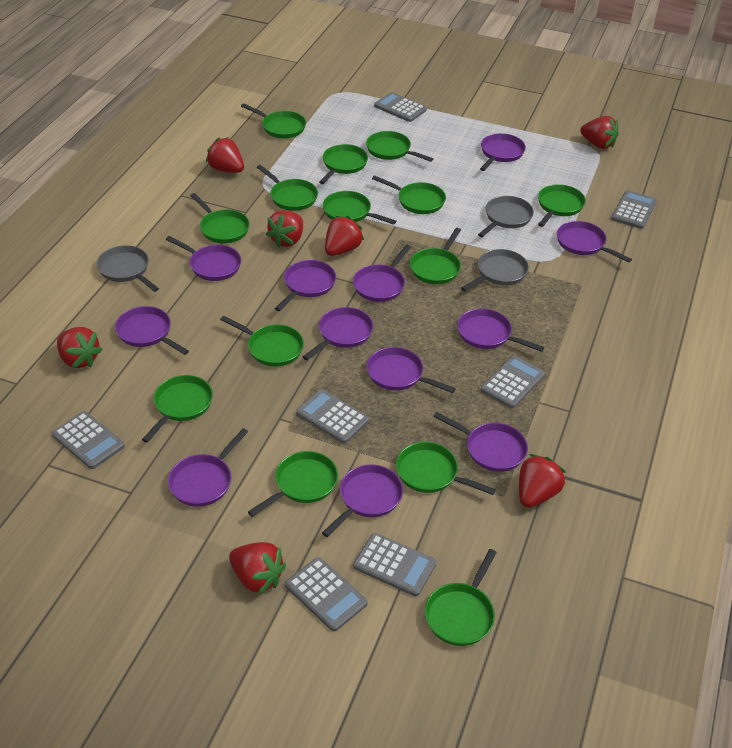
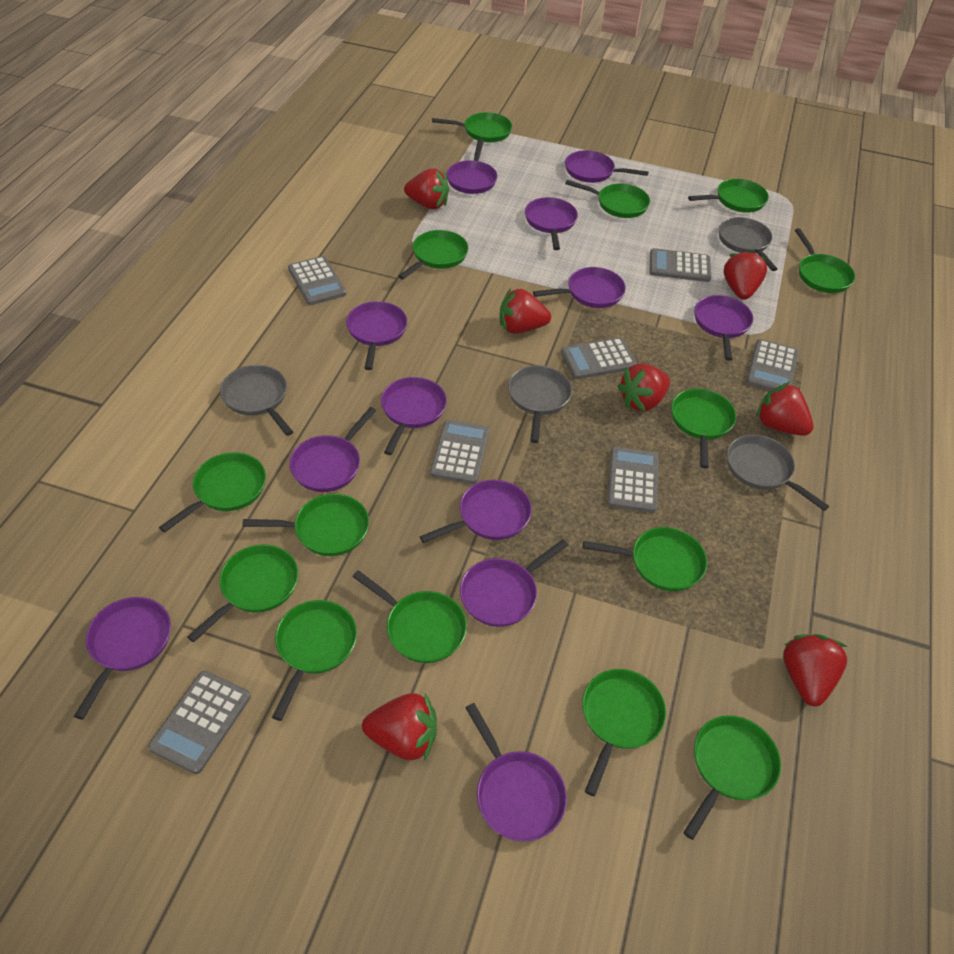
grey pan: 3 -> 4

